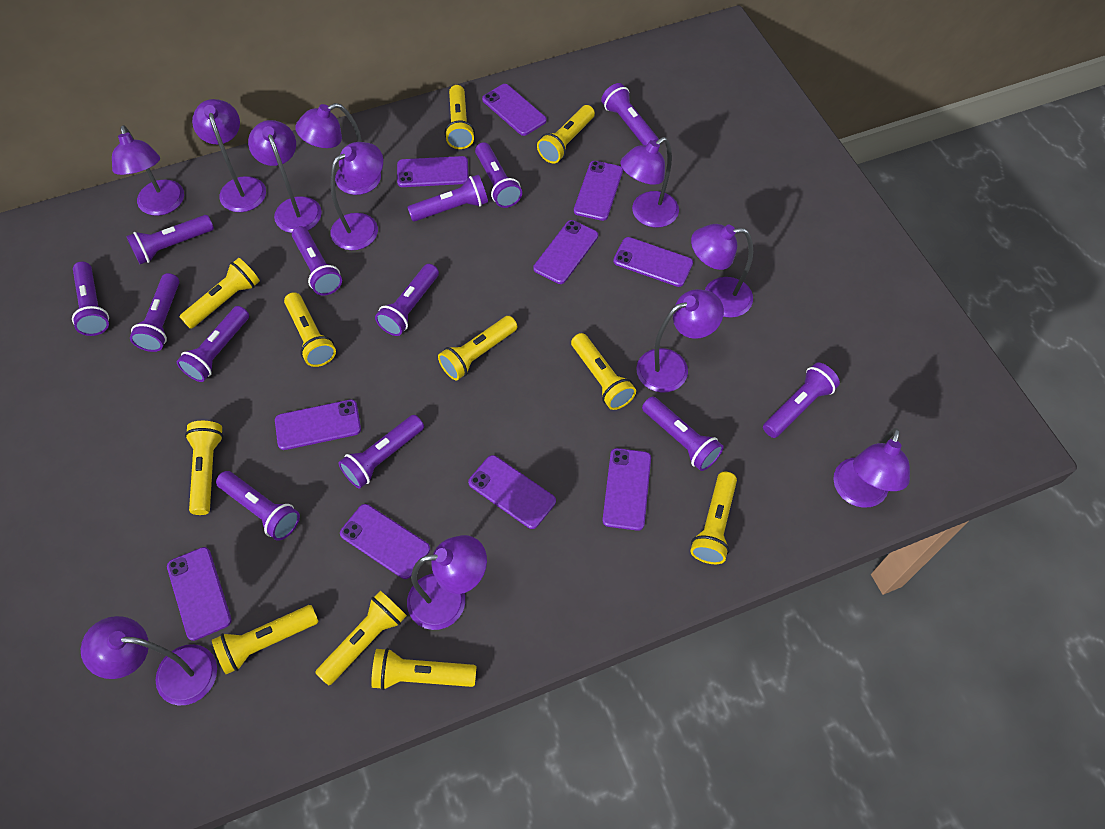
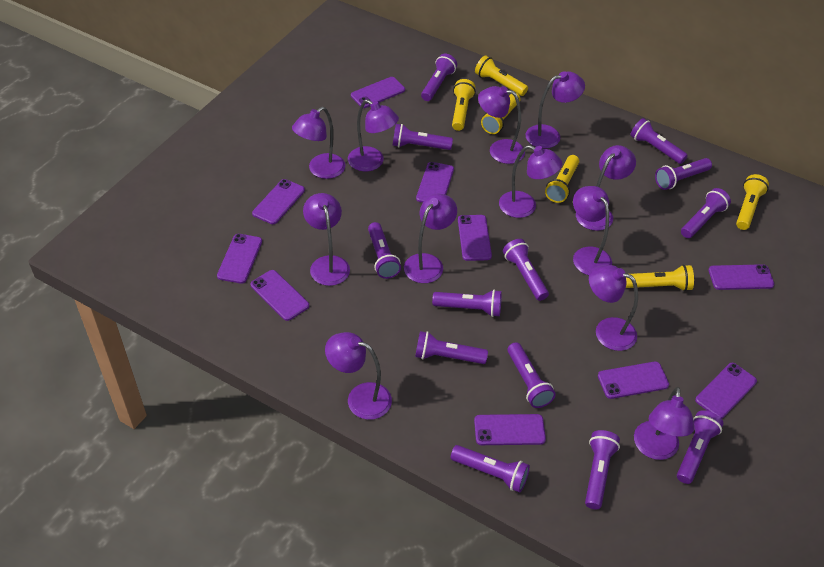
purple lamp: 11 -> 12
yellow flashlight: 11 -> 6

